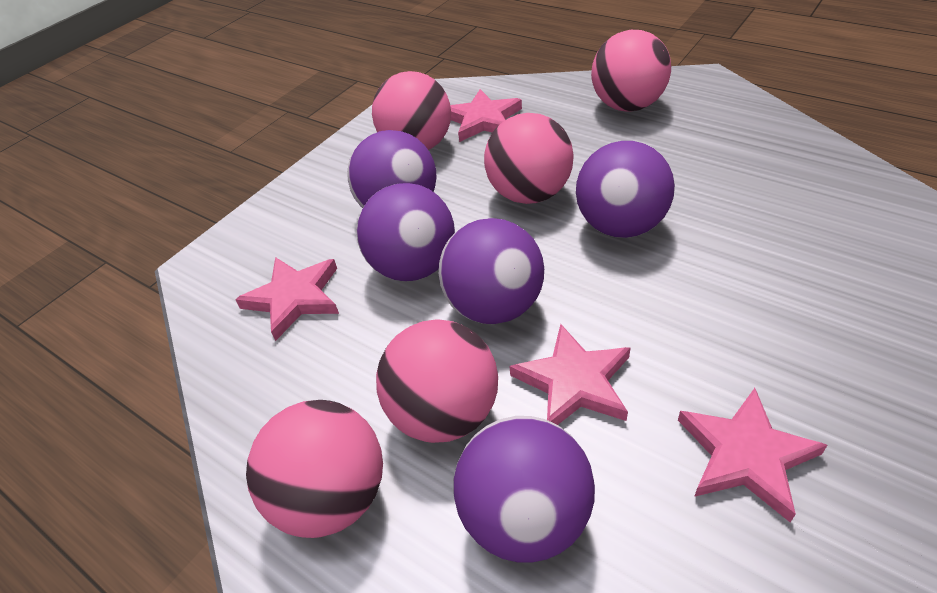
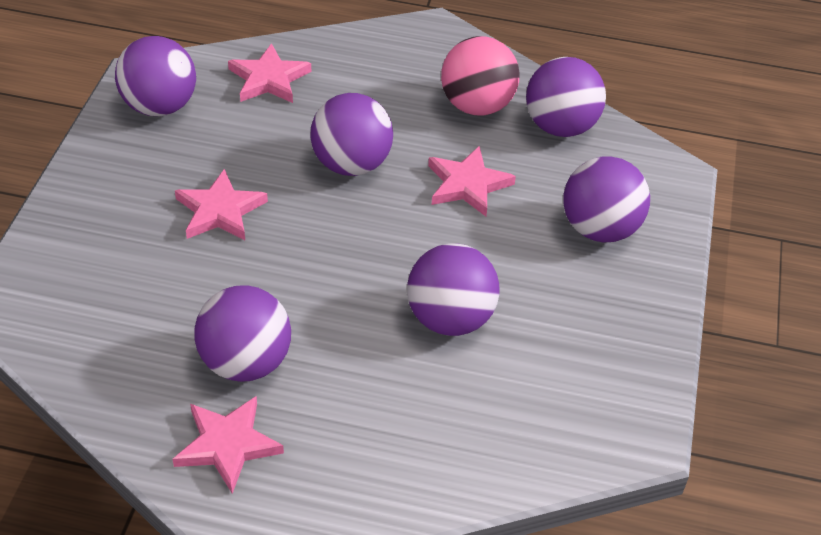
pink ball: 5 -> 1
purple ball: 5 -> 6

